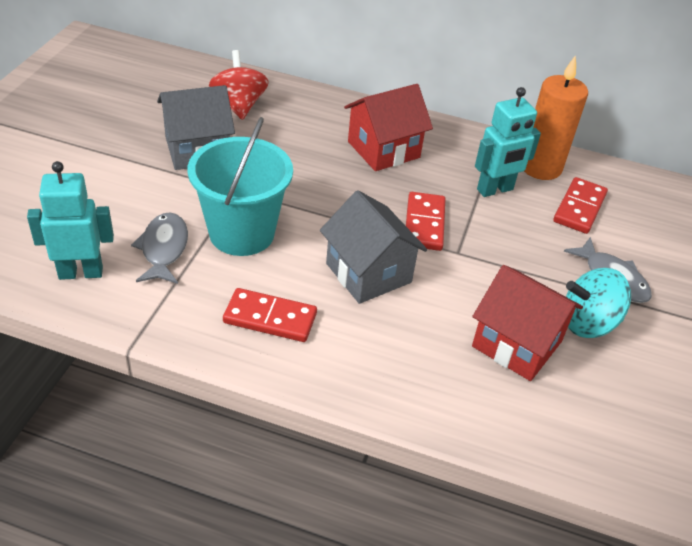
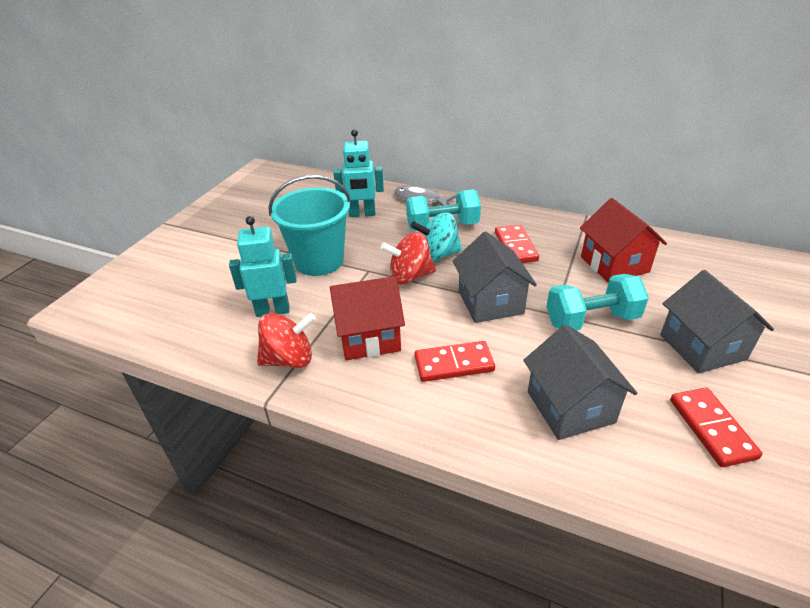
grey fish: 2 -> 1
grey house: 2 -> 3
orange candle: 1 -> 0
red spinning top: 1 -> 2
turquoise dumbbell: 0 -> 2

